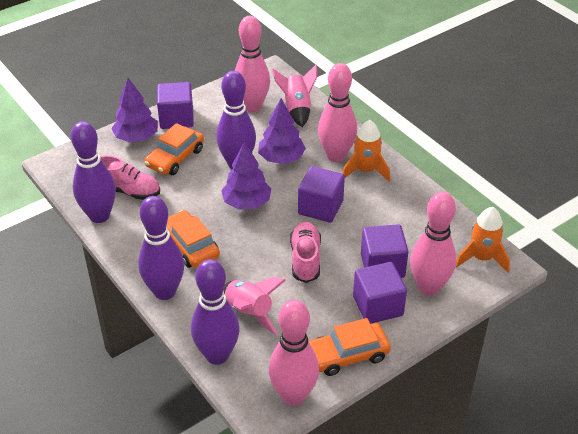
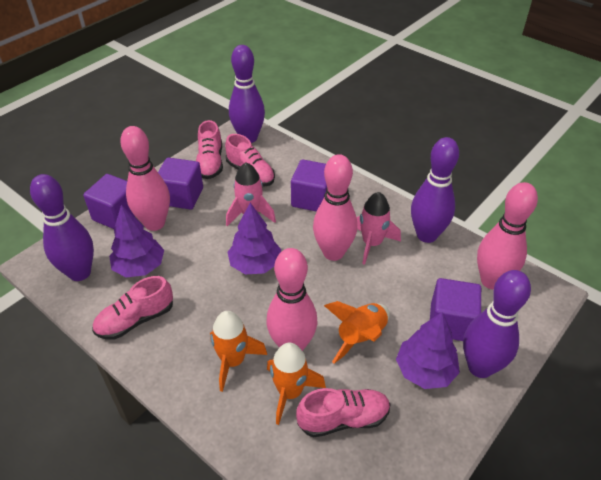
orange car: 3 -> 0
orange rocket: 2 -> 3
pink shoe: 2 -> 4

